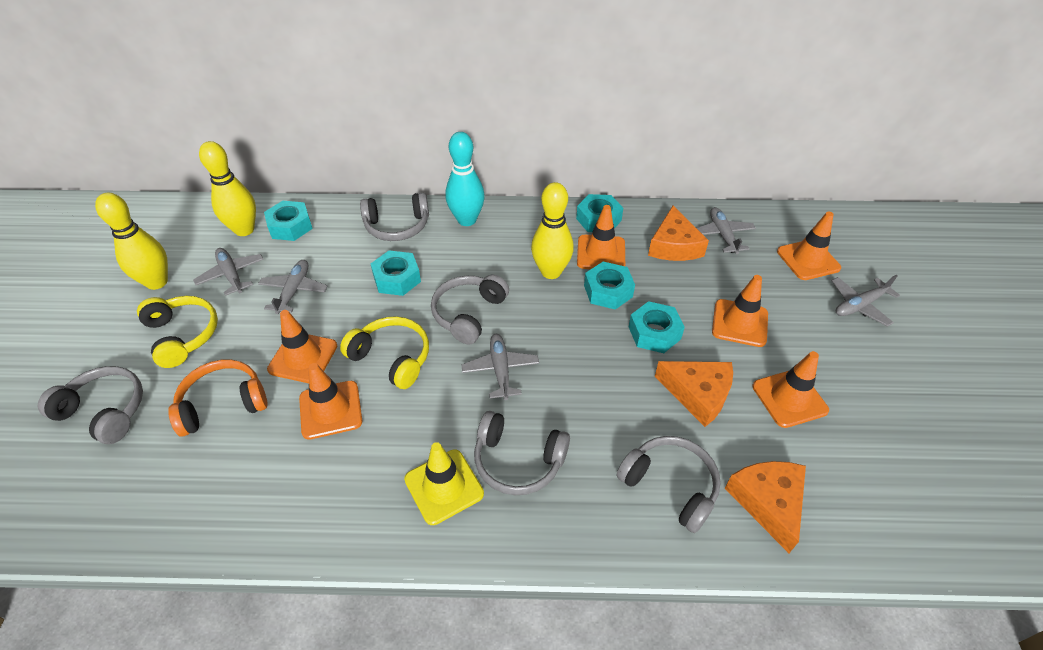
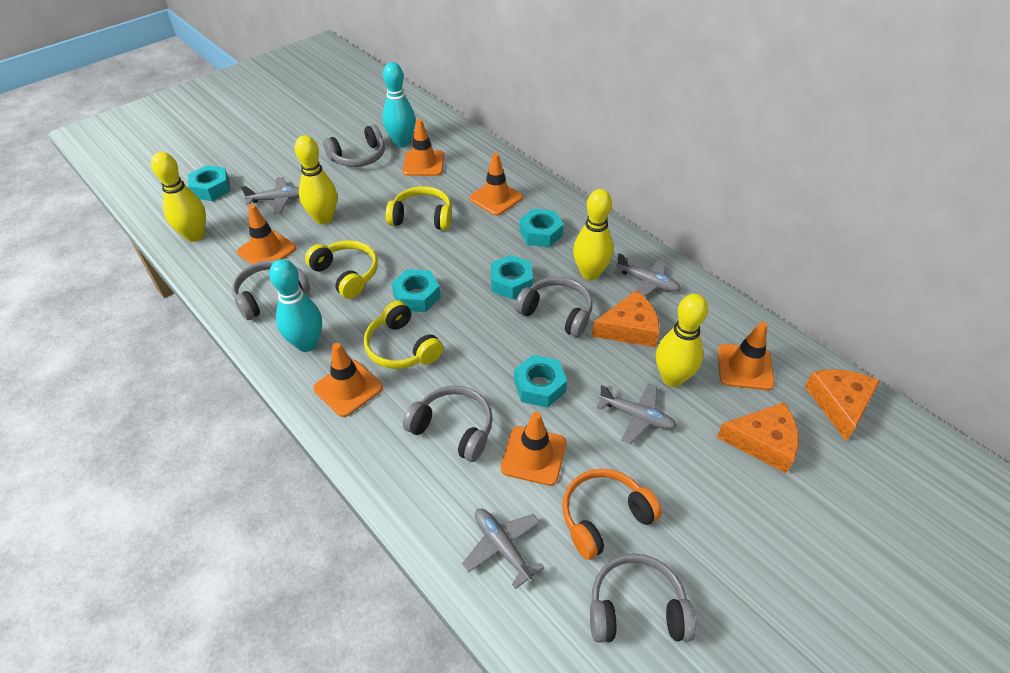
grey plane: 5 -> 4
turquoise bowling pin: 1 -> 2
yellow bowling pin: 3 -> 4
yellow headphones: 2 -> 3
yellow traffic cone: 1 -> 0

